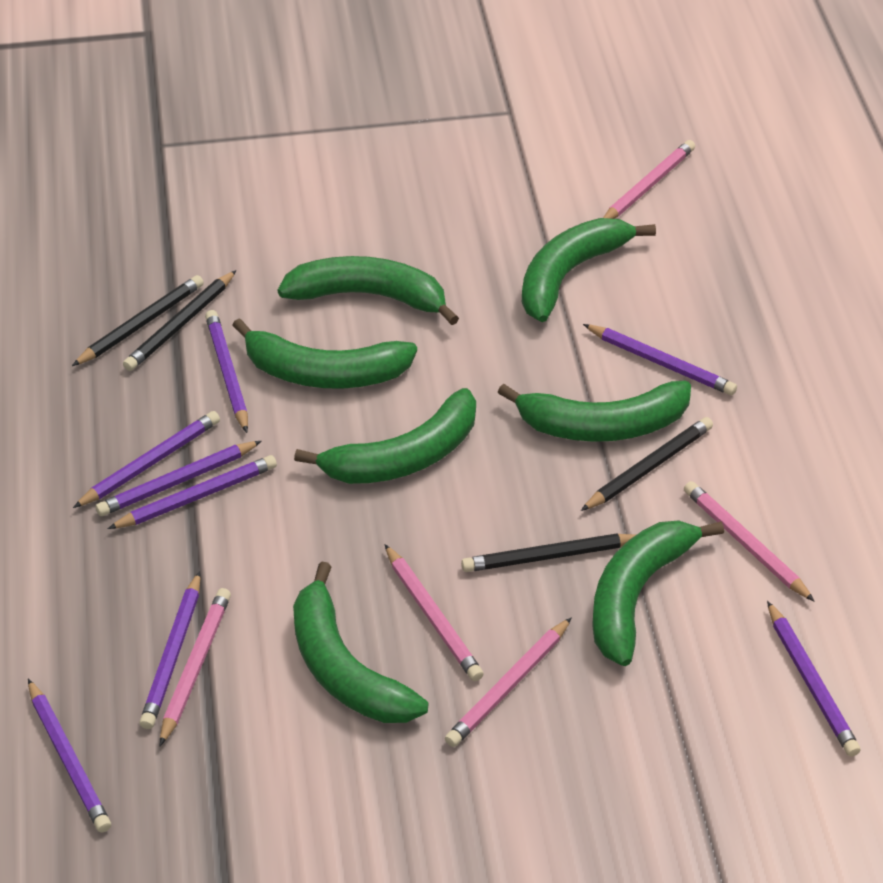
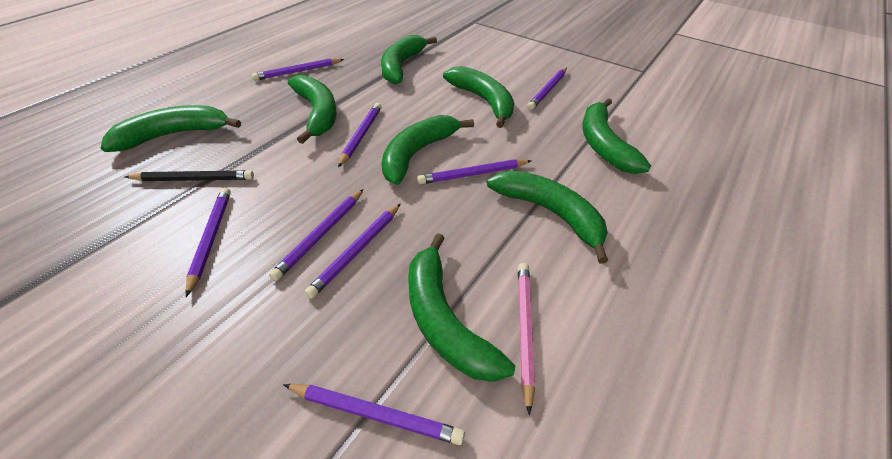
black pencil: 4 -> 1
green banana: 7 -> 8
pink pencil: 5 -> 1

